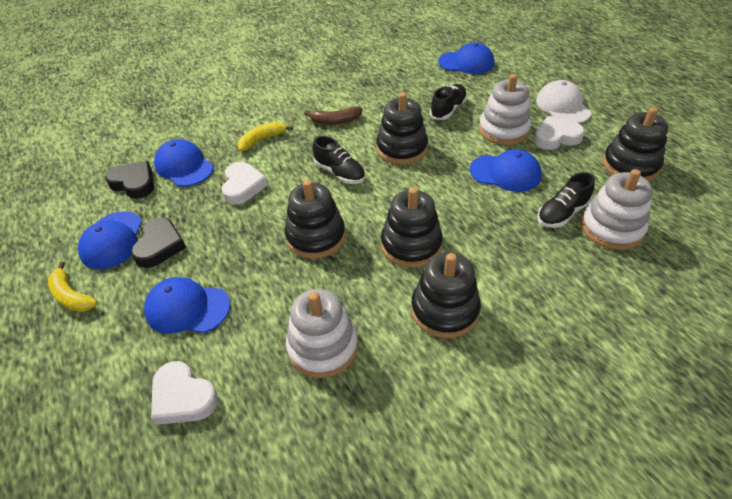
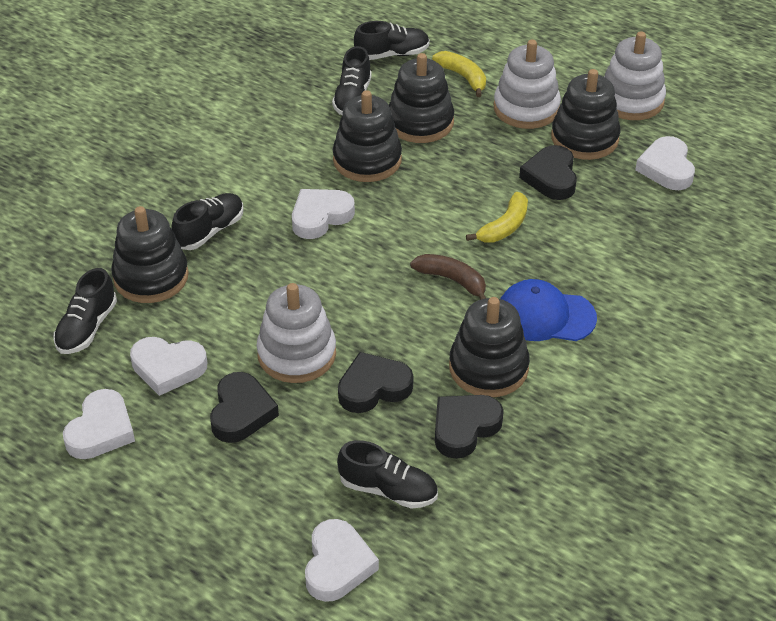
black heart: 2 -> 4
black shoe: 3 -> 5
blue cap: 5 -> 1
white cap: 1 -> 0
white heart: 3 -> 5

